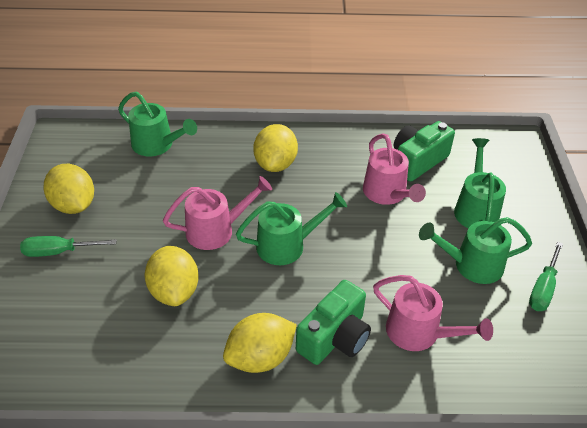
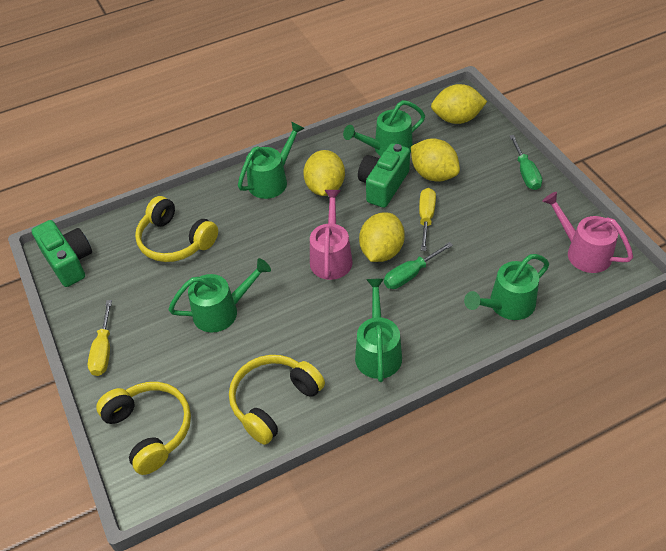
green watering can: 4 -> 5
pink watering can: 3 -> 2
yellow headphones: 0 -> 3
yellow screwdriver: 0 -> 2

